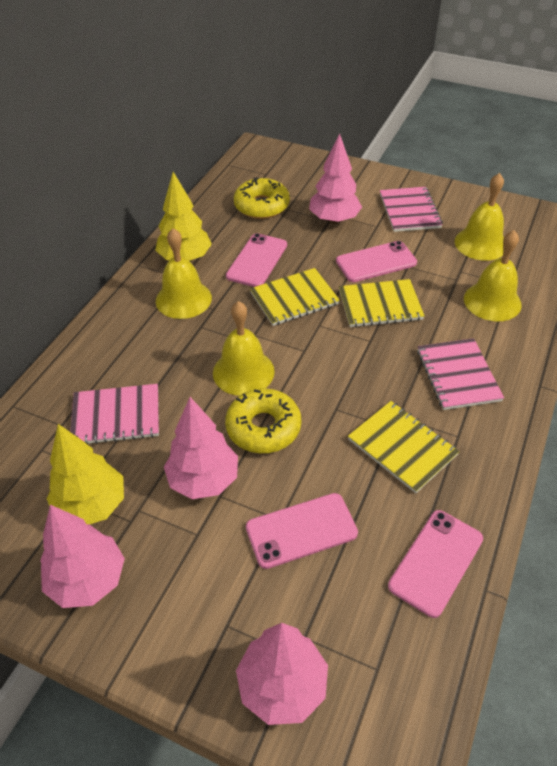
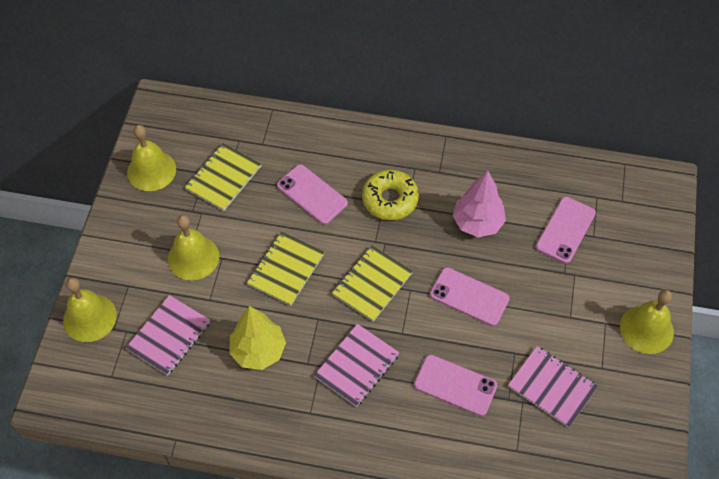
pink tree: 4 -> 1
yellow donut: 2 -> 1
yellow tree: 2 -> 1

